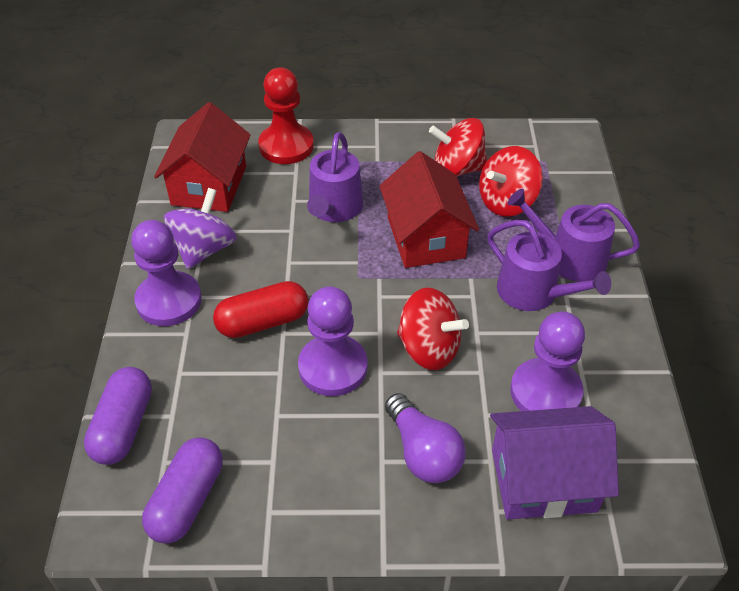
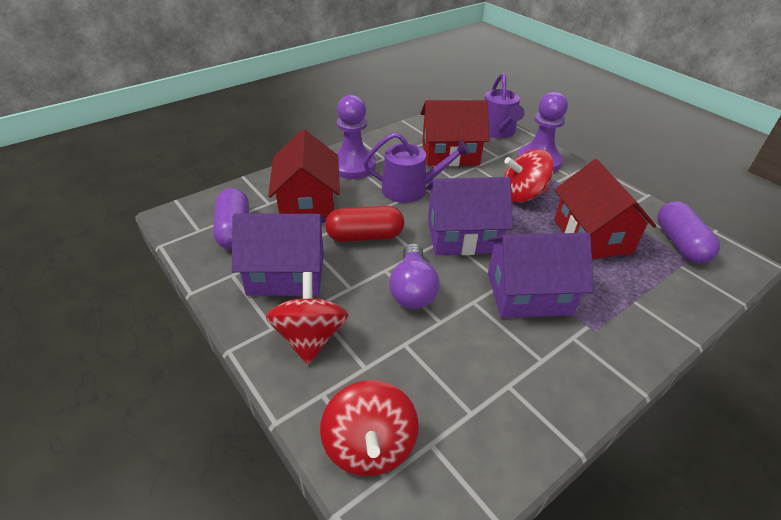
purple house: 1 -> 3
purple pawn: 3 -> 2
purple spinning top: 1 -> 0
purple watering can: 3 -> 2
red house: 2 -> 3
red pawn: 1 -> 0

